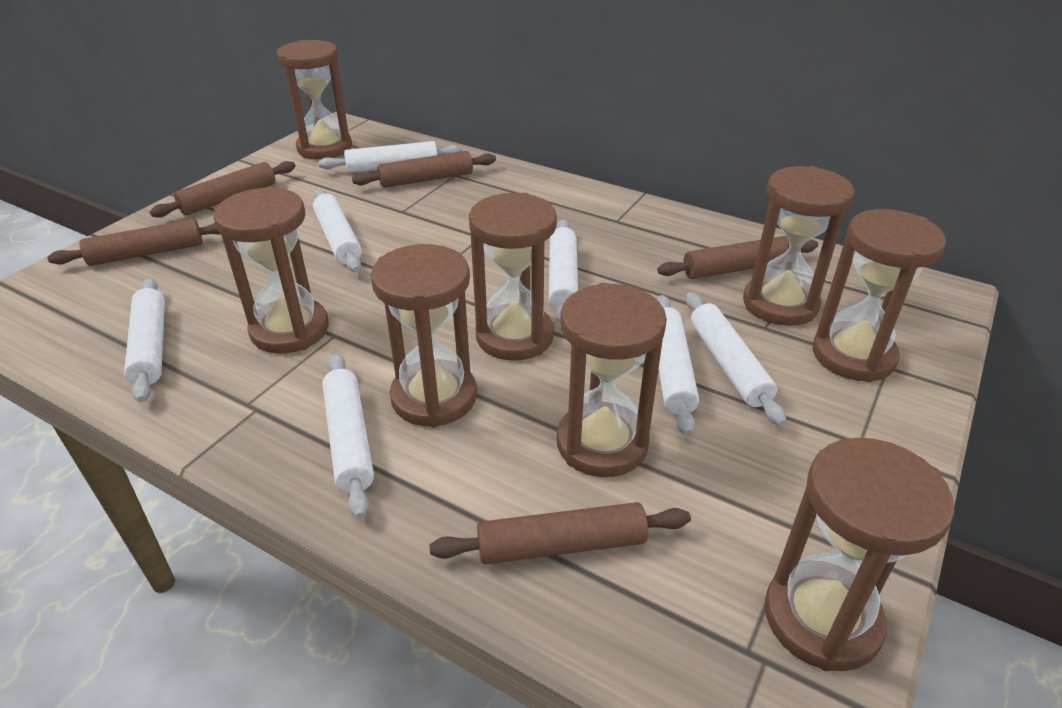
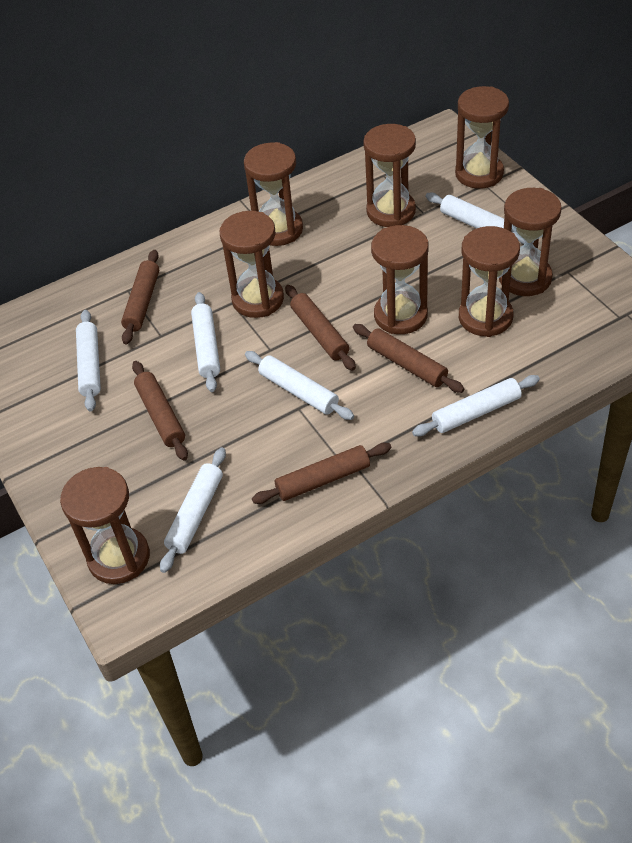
white rolling pin: 7 -> 6

